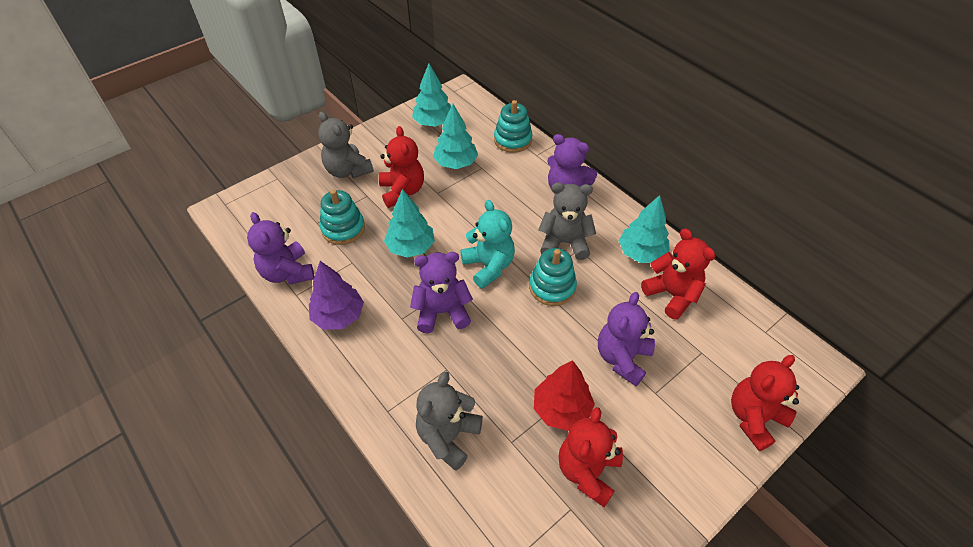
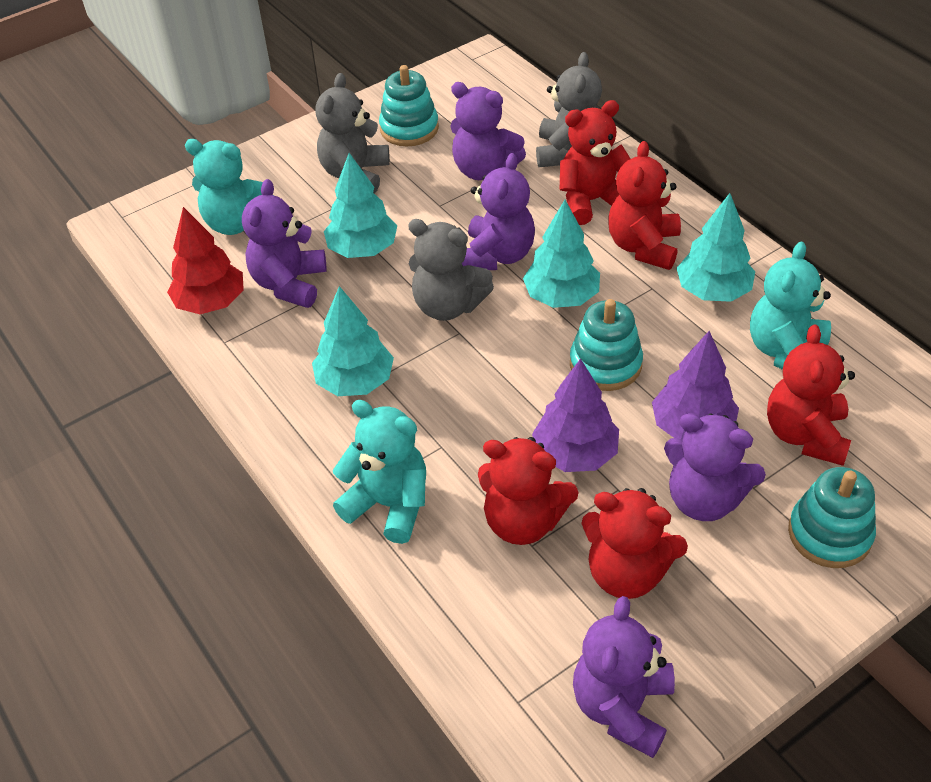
purple teddy bear: 4 -> 5
purple tree: 1 -> 2
red teddy bear: 4 -> 5
turquoise teddy bear: 1 -> 3

